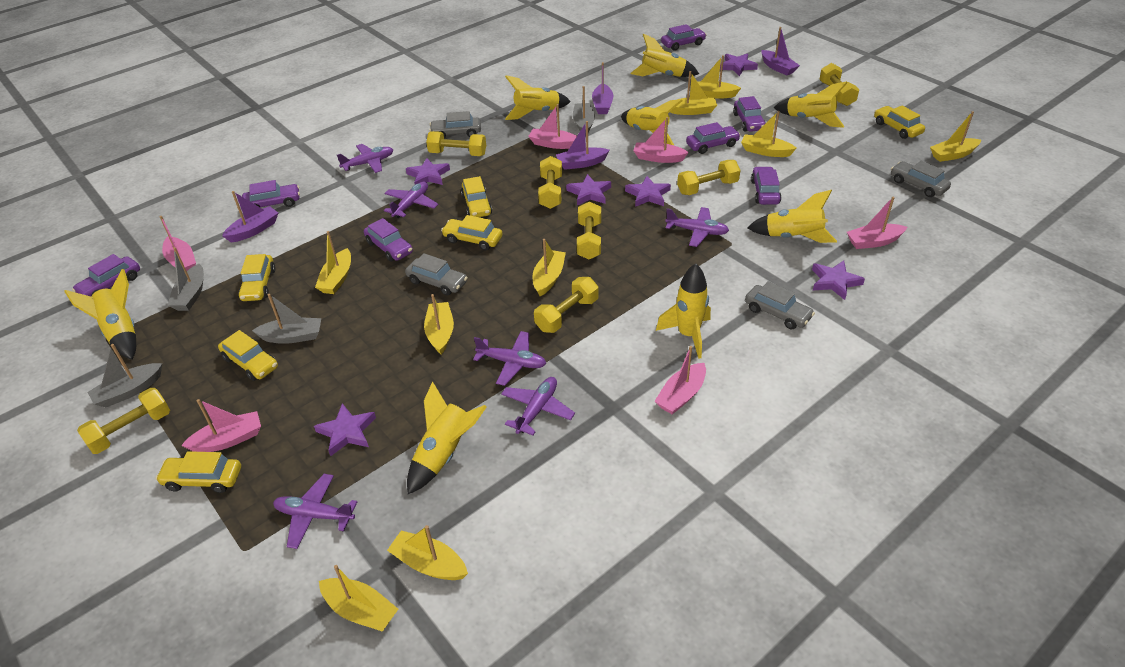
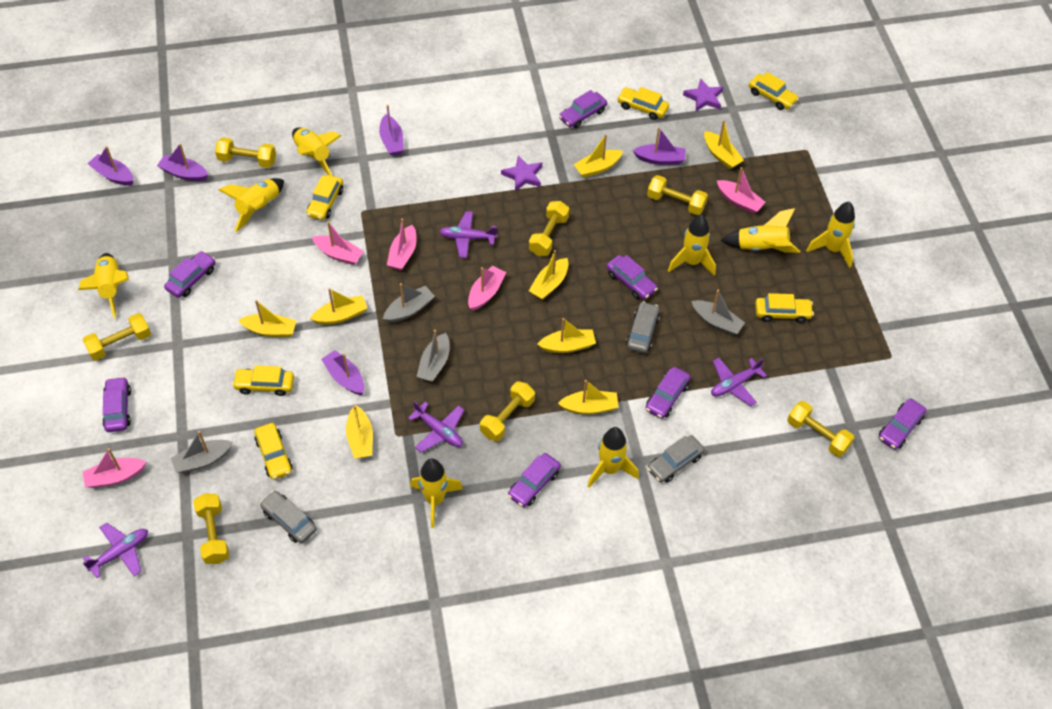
grey car: 4 -> 3
pink boat: 6 -> 5
purple boat: 4 -> 5
purple plane: 6 -> 4
purple star: 6 -> 2
yellow boat: 9 -> 8

